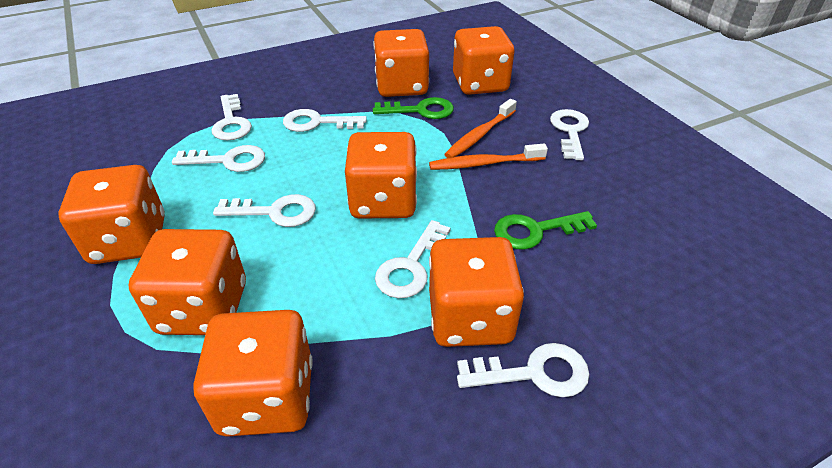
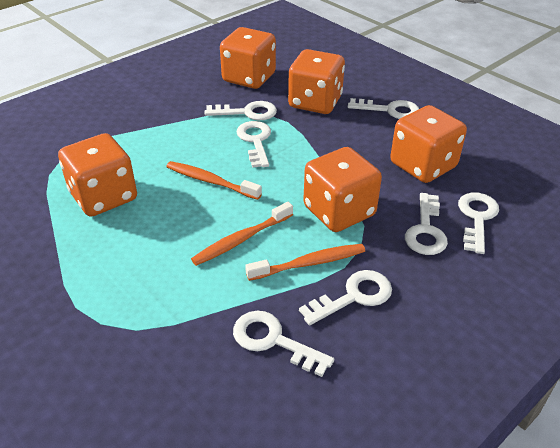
green key: 2 -> 0
orange dice: 7 -> 5
orange toothbrush: 2 -> 3

